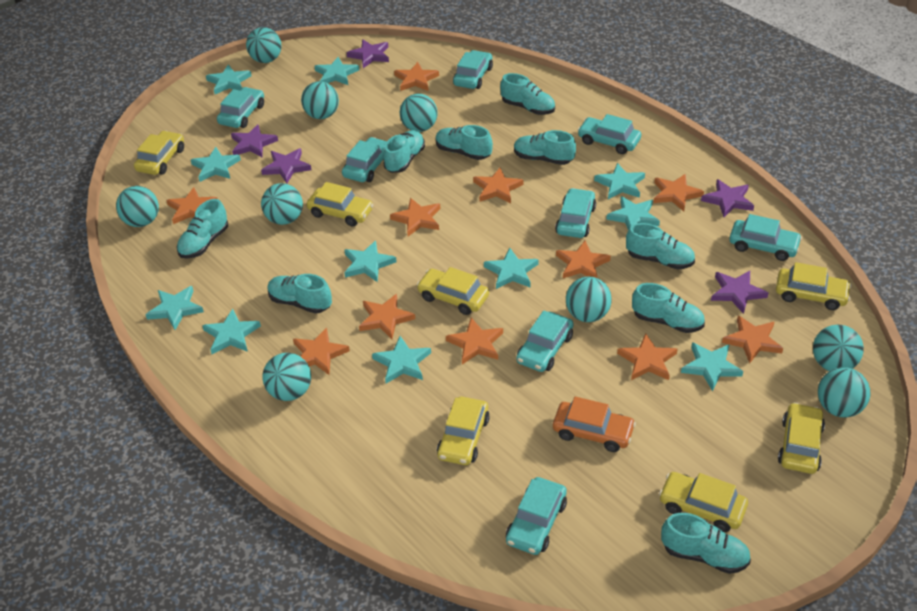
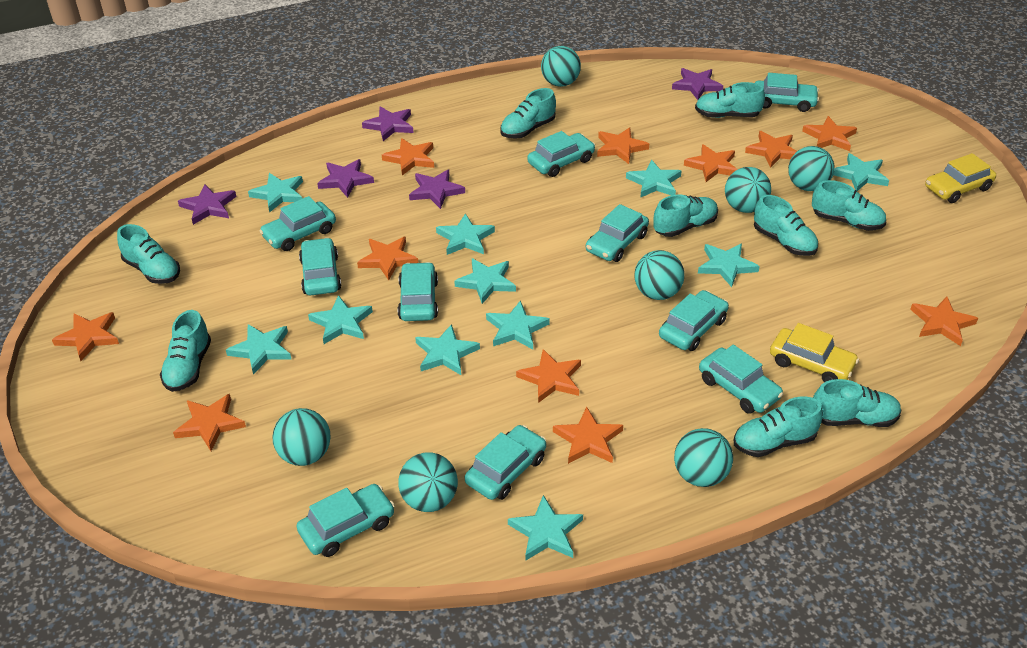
orange car: 1 -> 0
turquoise ball: 9 -> 7
turquoise car: 8 -> 10
yellow car: 7 -> 2

